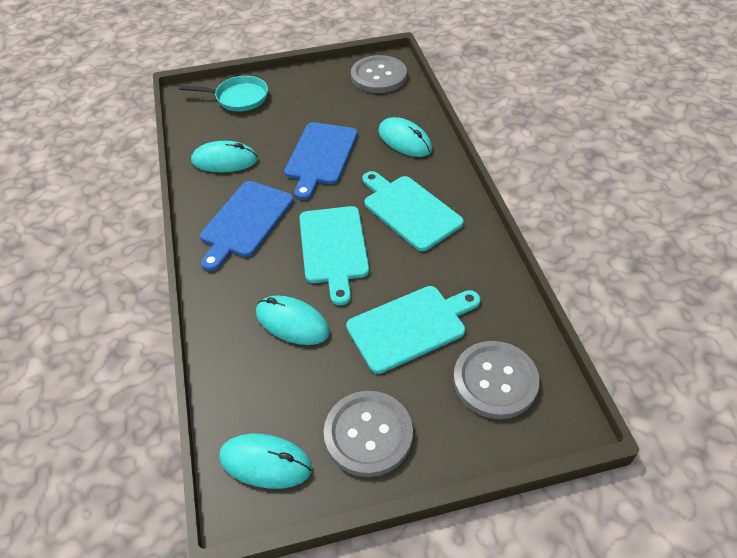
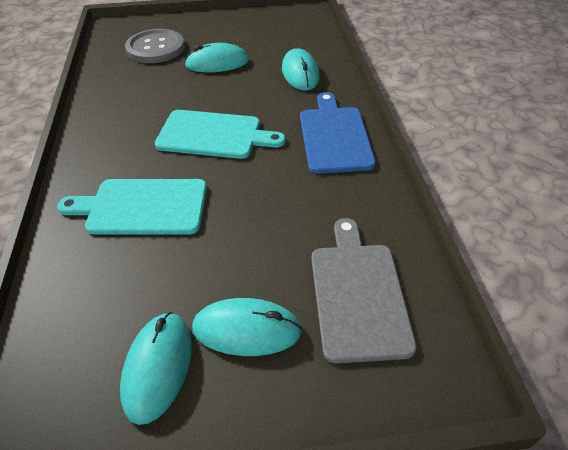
blue cutting board: 2 -> 1
grey button: 3 -> 1
grey cutting board: 0 -> 1
turquoise cutting board: 3 -> 2
turquoise pan: 1 -> 0

